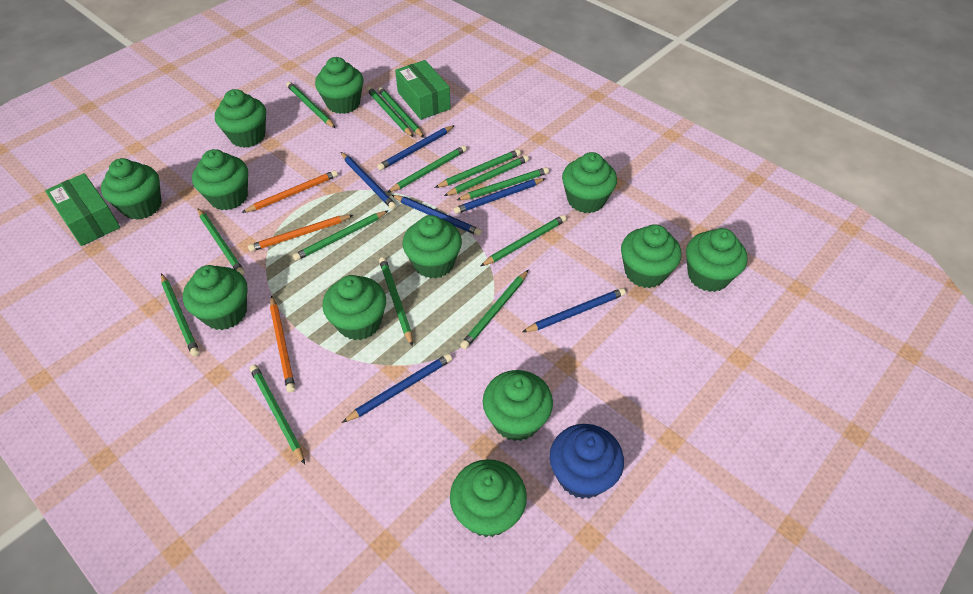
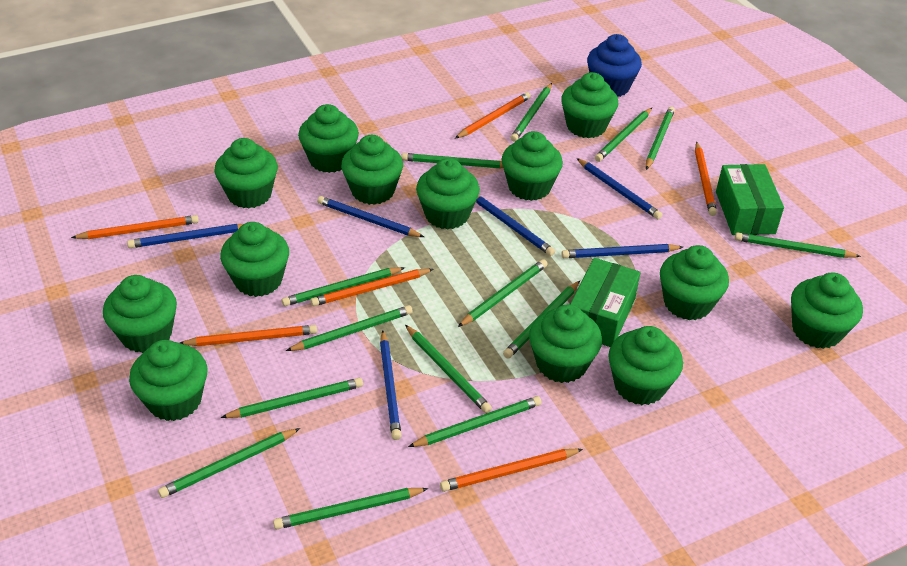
green cupcake: 12 -> 13
orange pencil: 3 -> 6

